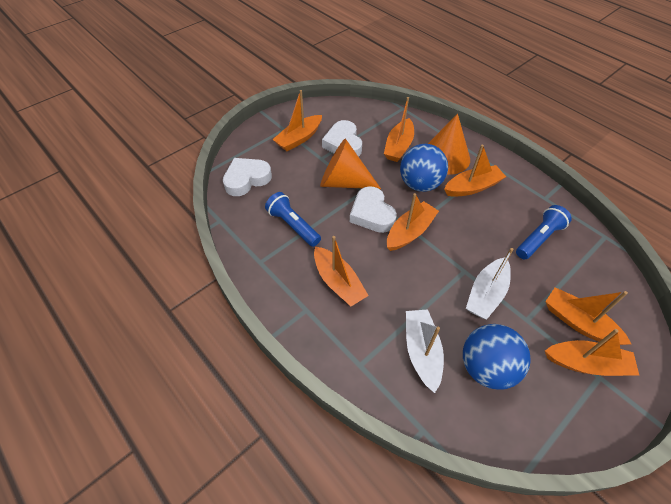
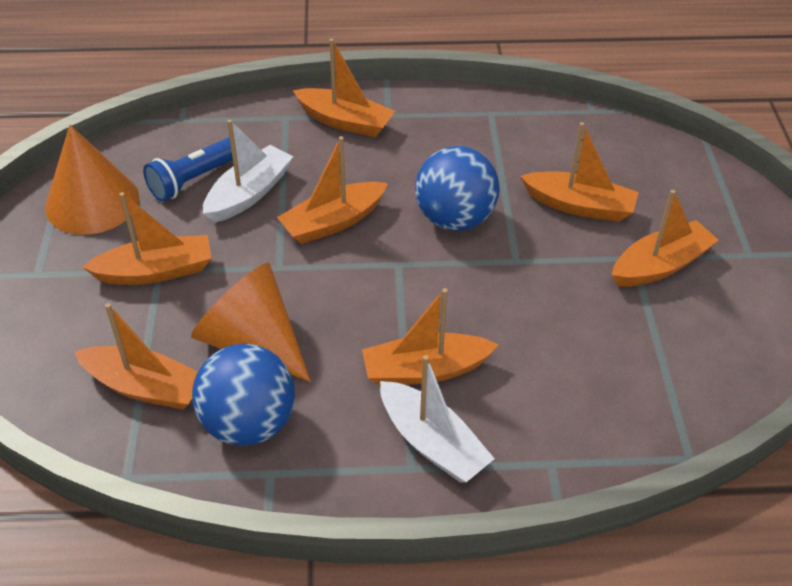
blue flashlight: 2 -> 1
white heart: 3 -> 0

